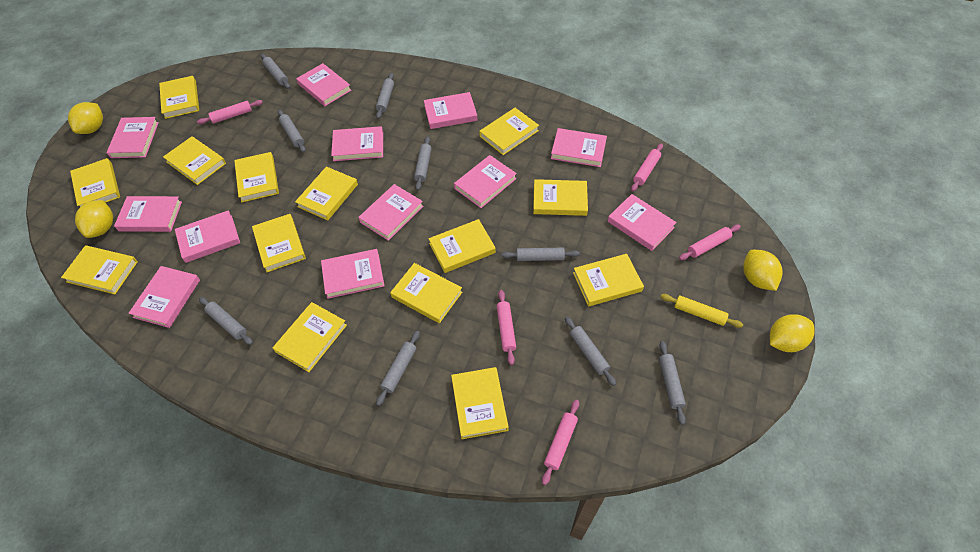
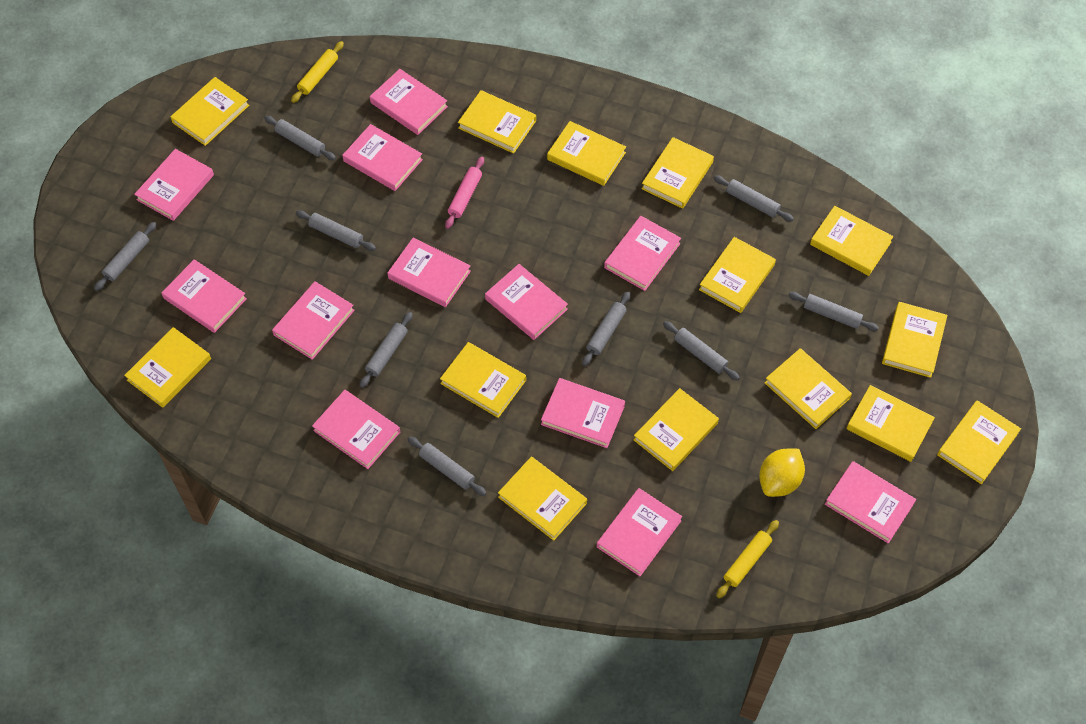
pink rolling pin: 5 -> 1
yellow lemon: 4 -> 1
yellow rolling pin: 1 -> 2

